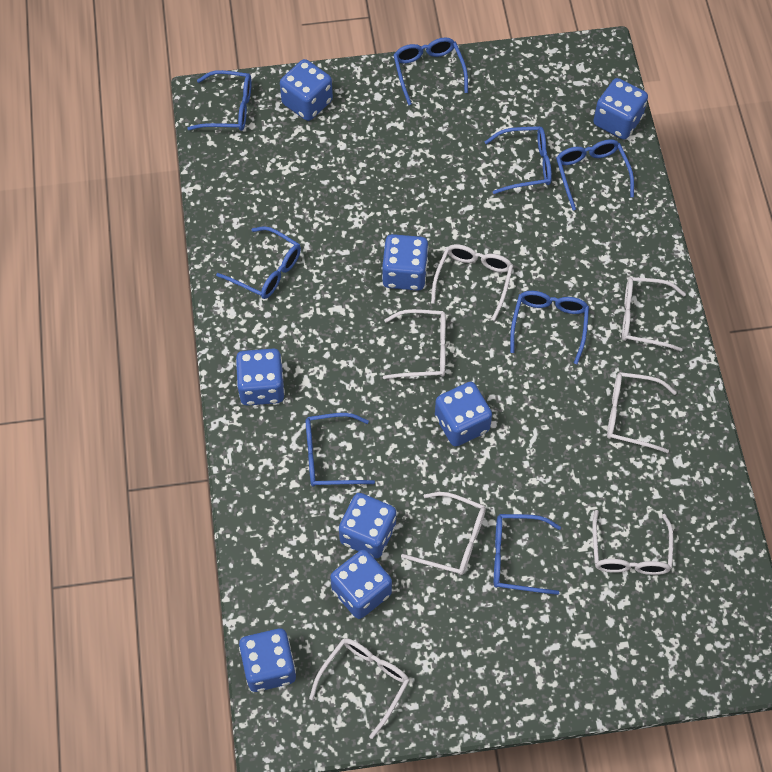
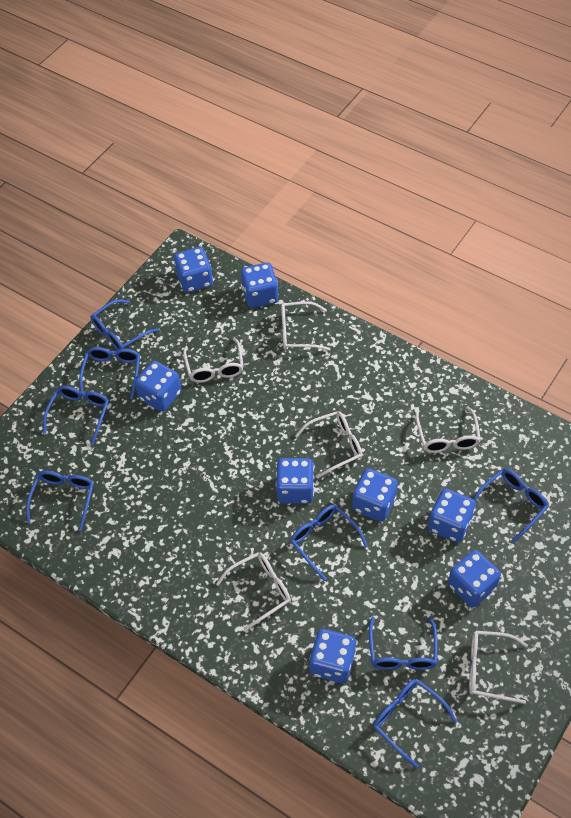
white glasses: 7 -> 6

